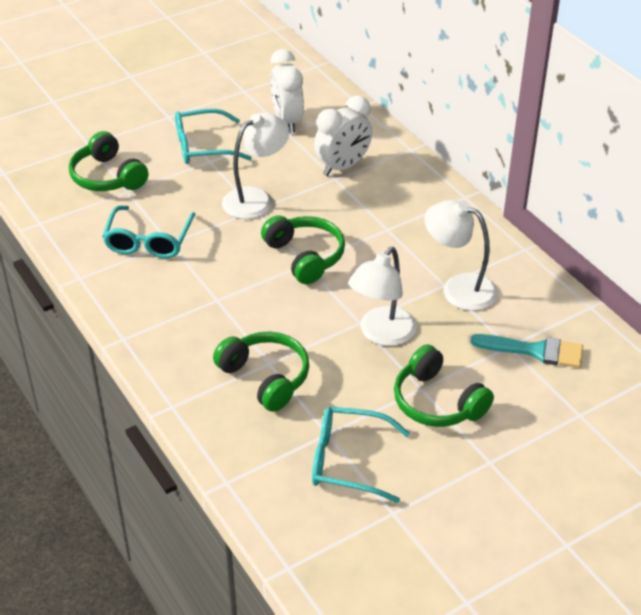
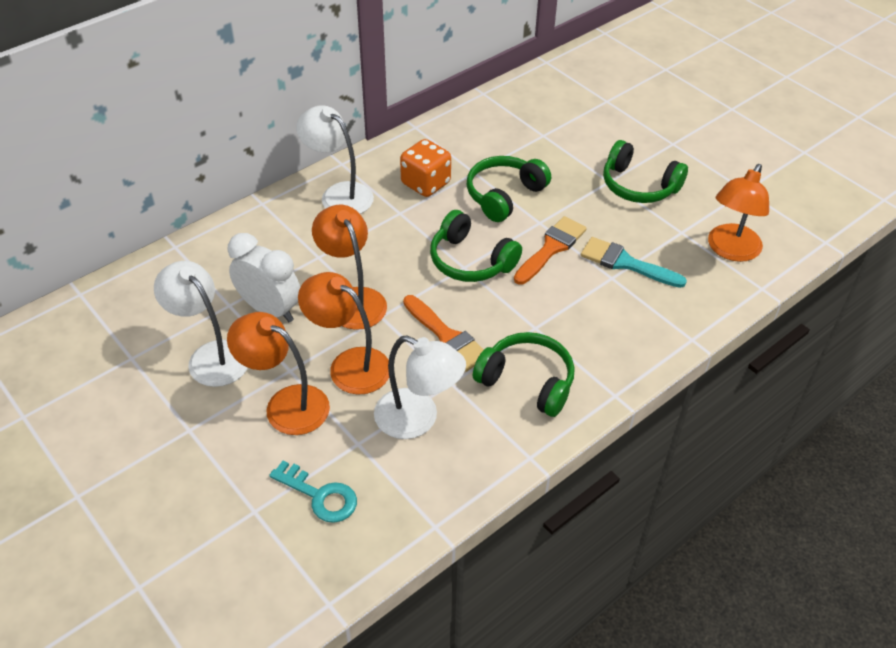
orange brush: 0 -> 2
orange dice: 0 -> 1
orange lamp: 0 -> 4
turquoise glasses: 3 -> 0
turquoise key: 0 -> 1
white clock: 2 -> 1

